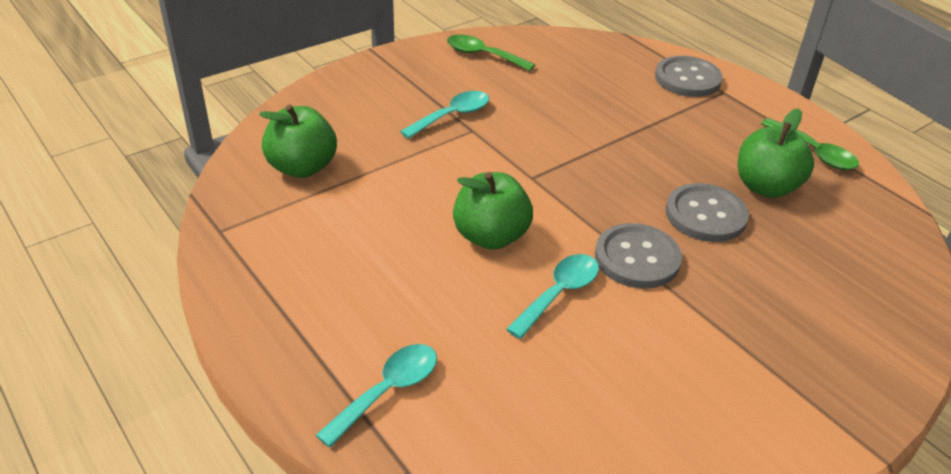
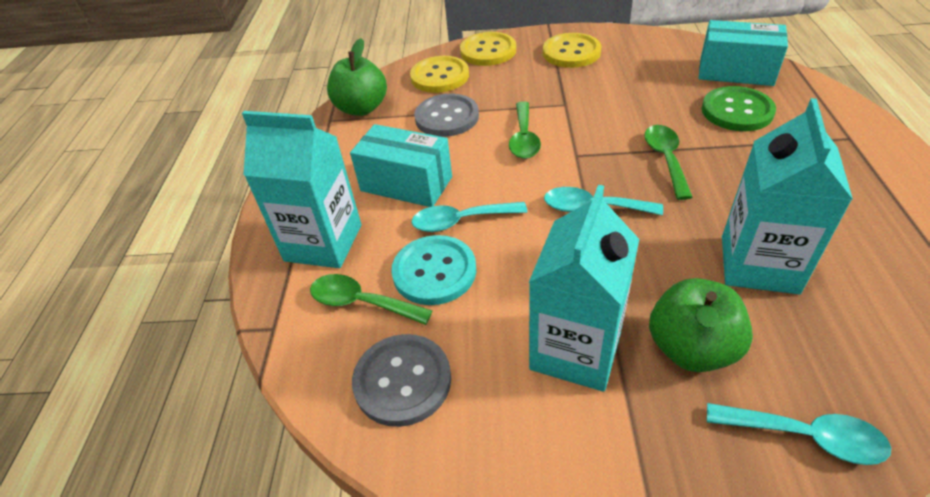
green apple: 3 -> 2
green button: 0 -> 1
green spoon: 2 -> 3
grey button: 3 -> 2
turquoise box: 0 -> 2
turquoise button: 0 -> 1
turquoise carton: 0 -> 3
yellow button: 0 -> 3

